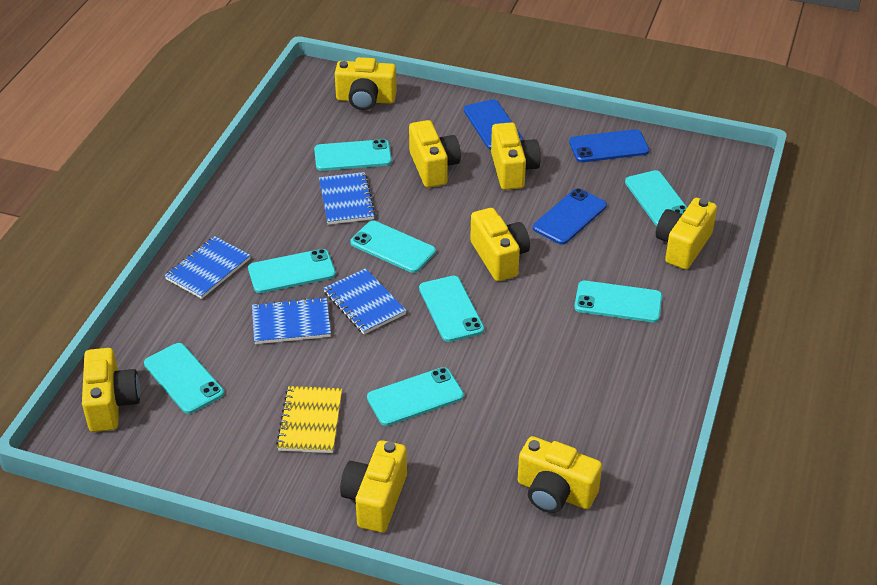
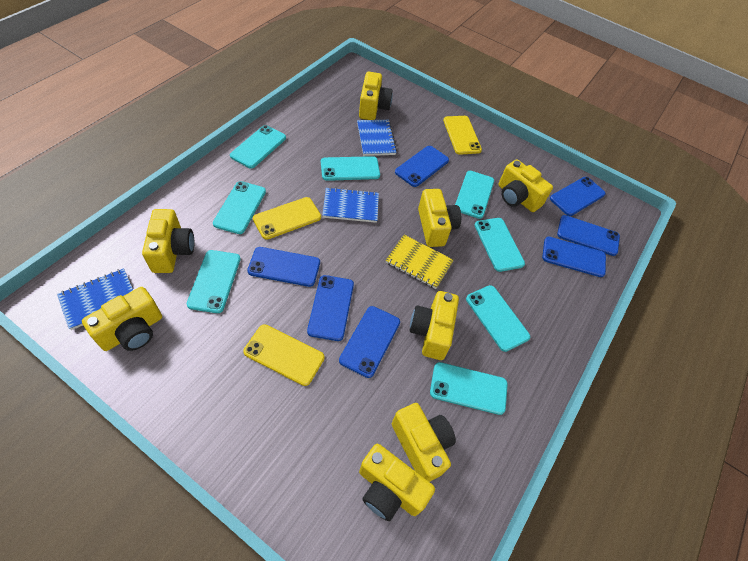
blue notebook: 4 -> 3
blue phone: 3 -> 7
yellow phone: 0 -> 3

